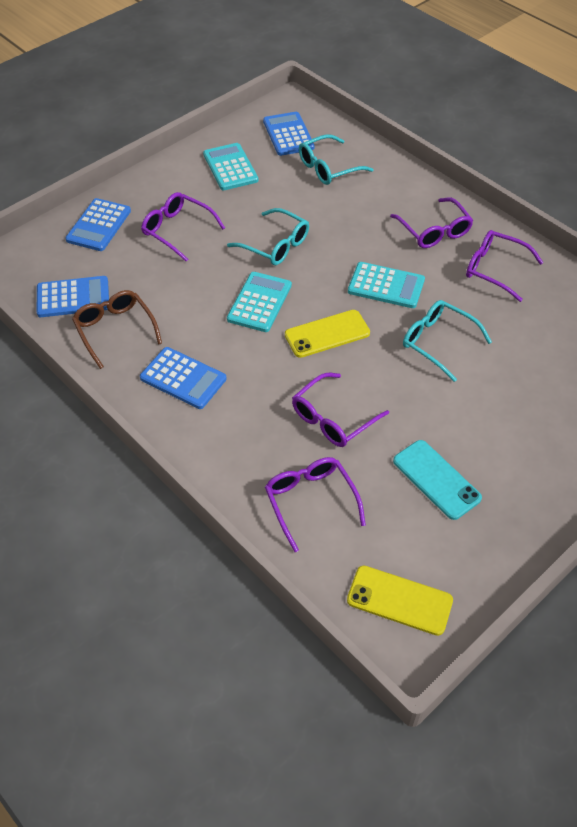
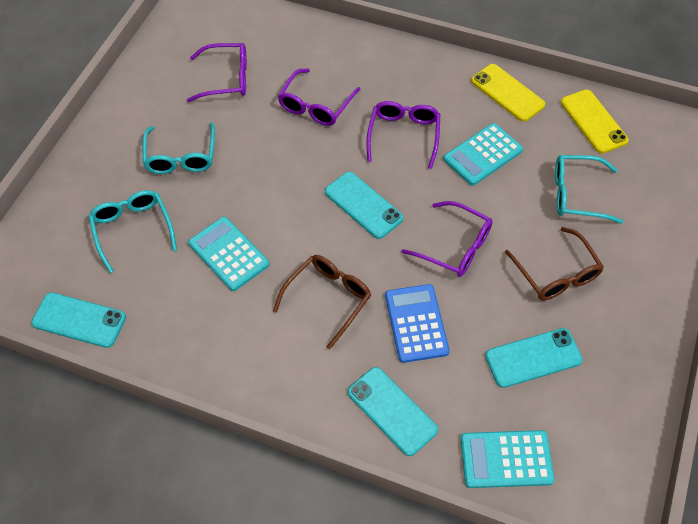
blue calculator: 4 -> 1
brown glasses: 1 -> 2
purple glasses: 5 -> 4
turquoise phone: 1 -> 4

